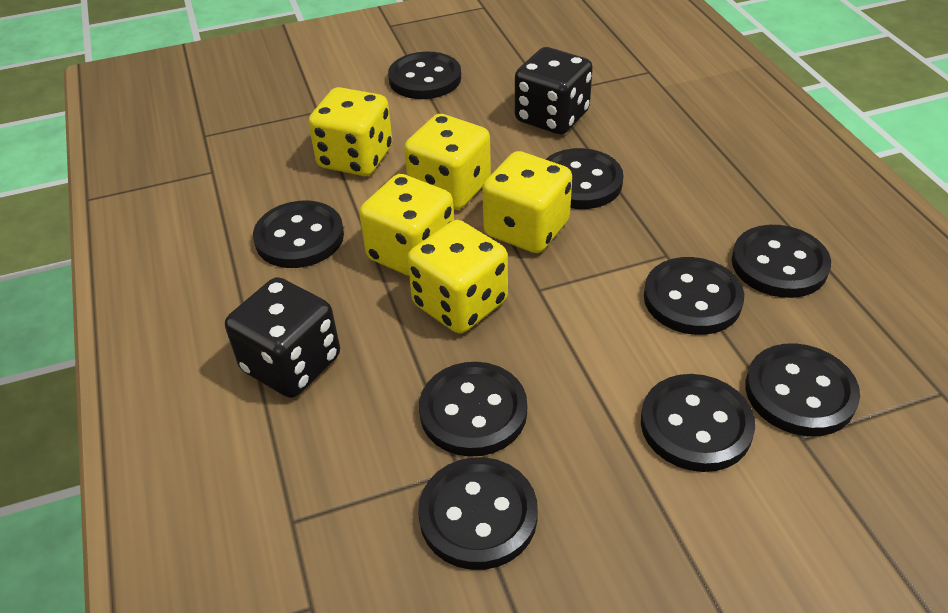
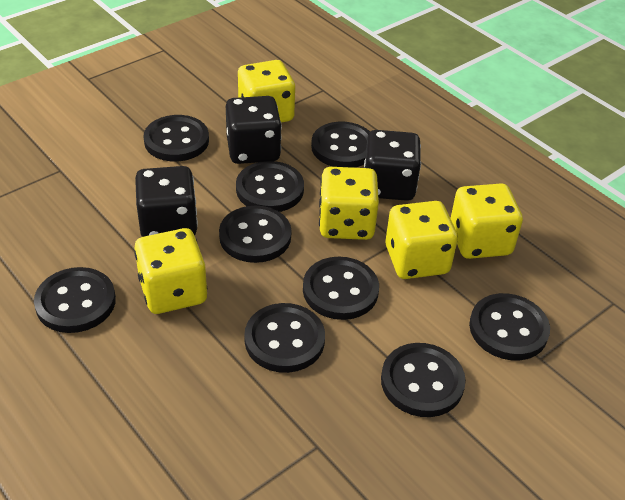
black dice: 2 -> 3

